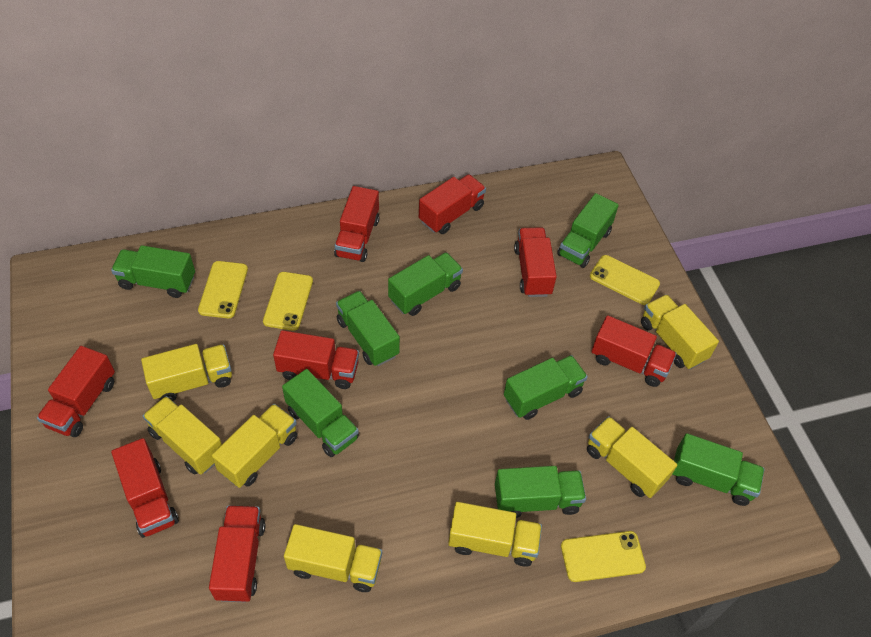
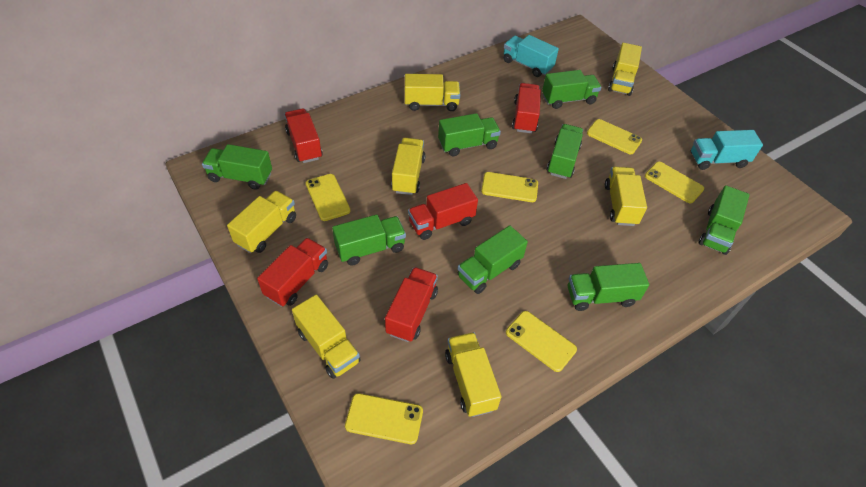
red truck: 8 -> 5
turquoise truck: 0 -> 2
yellow phone: 4 -> 6

